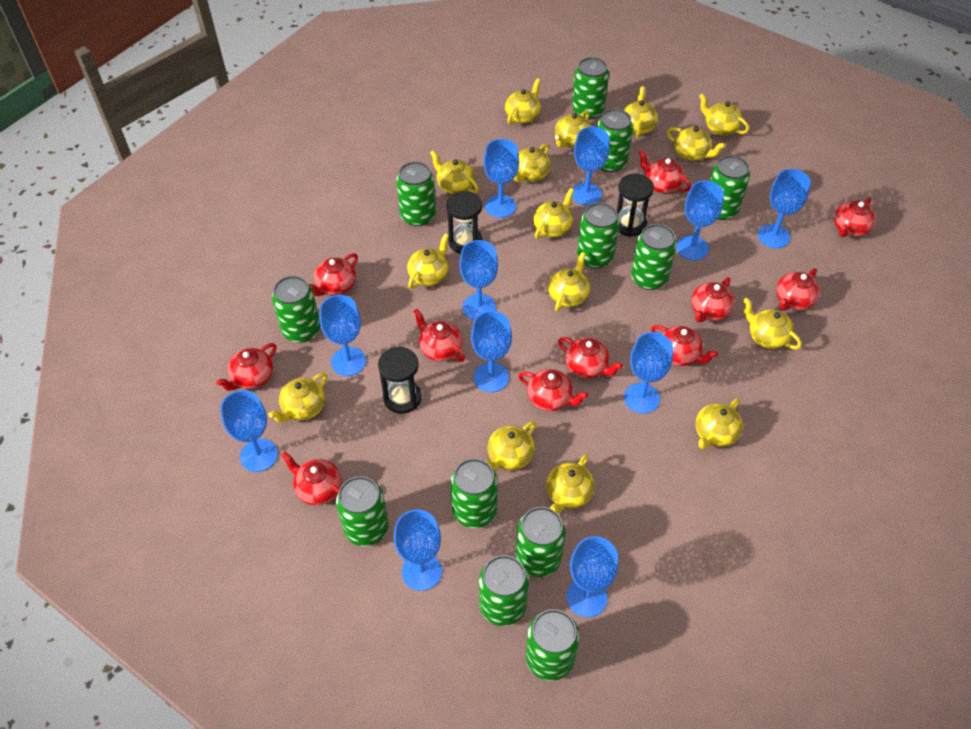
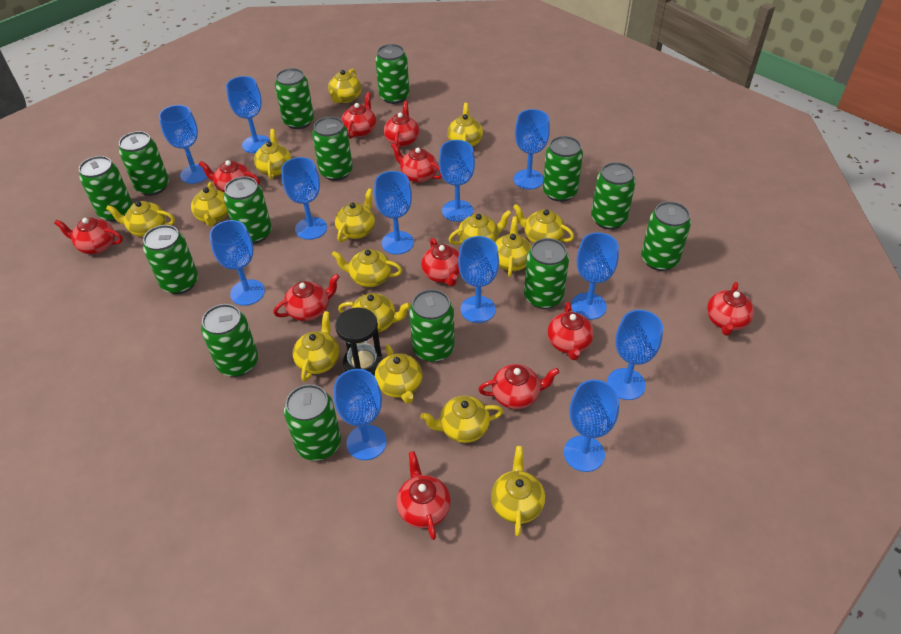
black hourglass: 3 -> 1
blue goblet: 11 -> 12
green can: 12 -> 14

